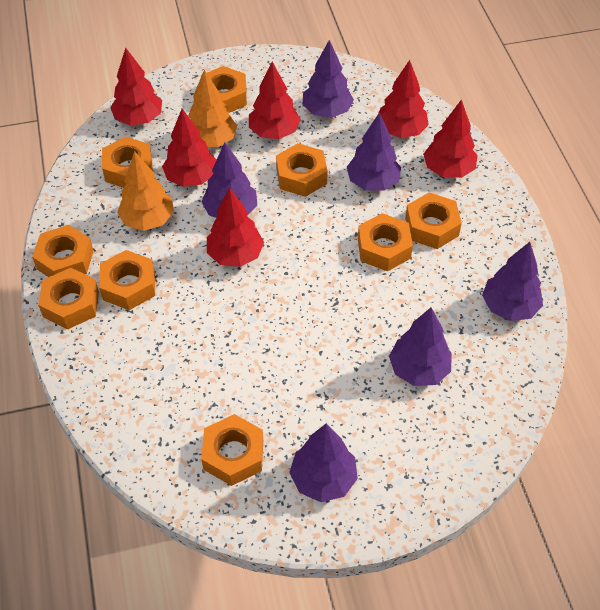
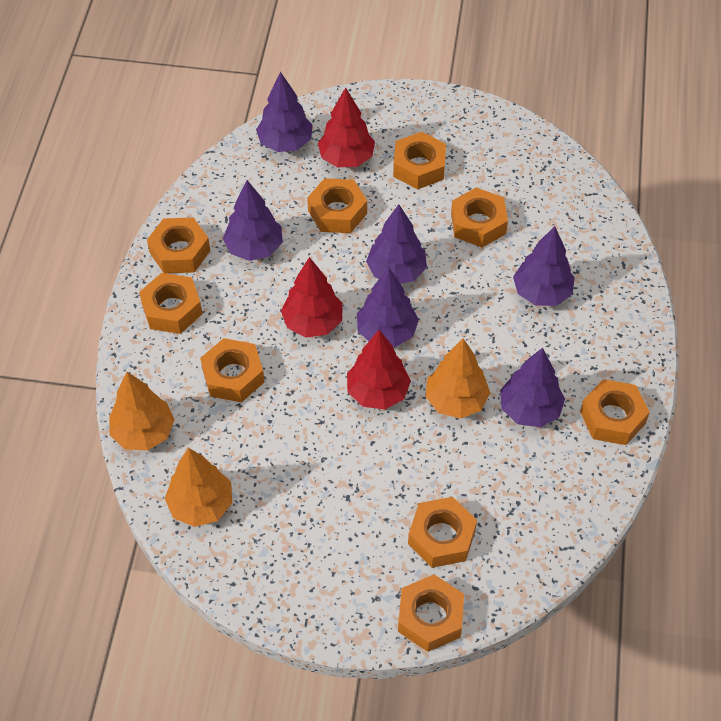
orange tree: 2 -> 3
red tree: 6 -> 3

